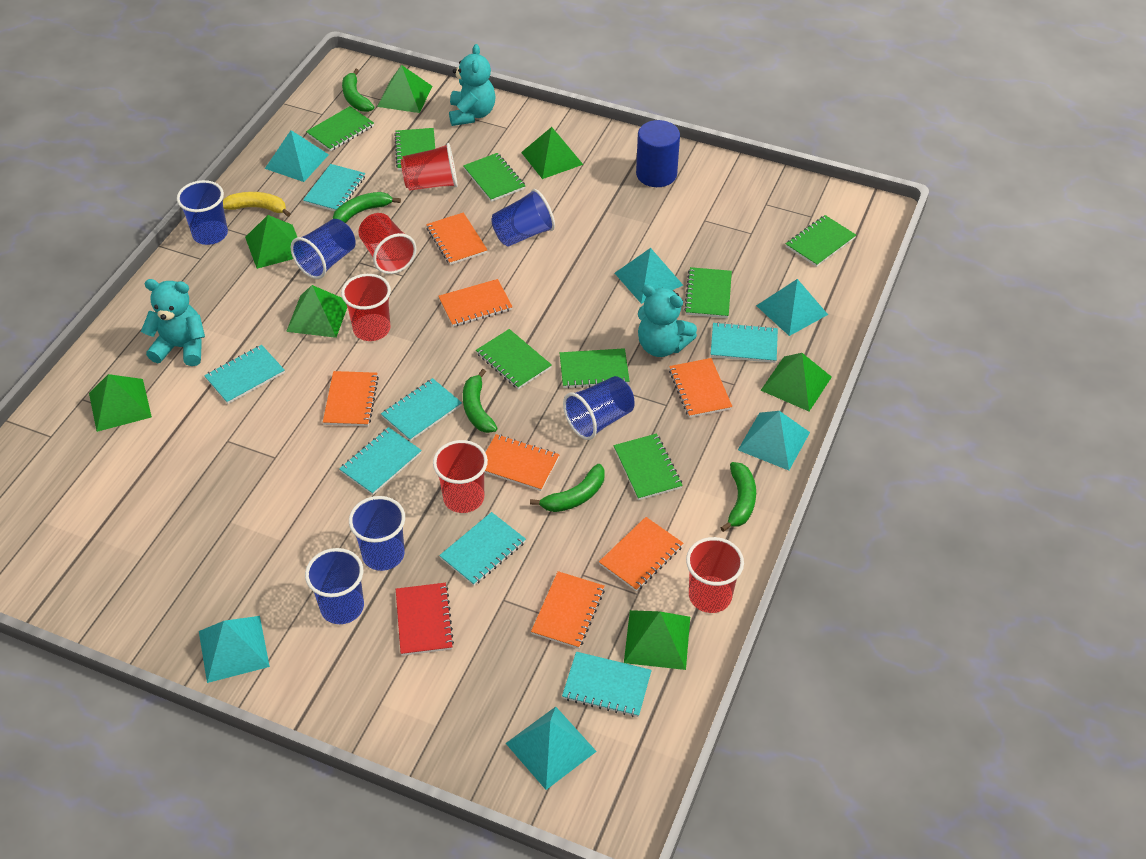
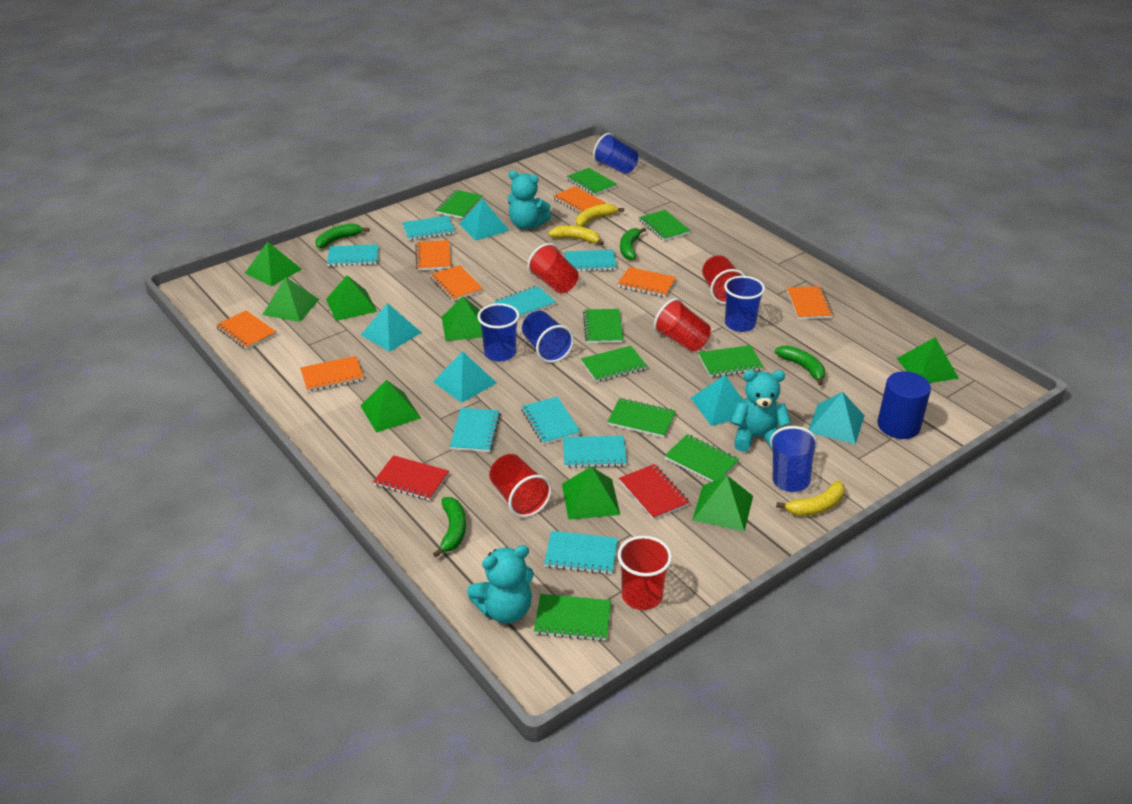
blue cup: 6 -> 5
green banana: 5 -> 4
green notebook: 8 -> 9
green pyramid: 7 -> 8
red notebook: 1 -> 2
turquoise notebook: 7 -> 8
turquoise pyramid: 6 -> 5
yellow banana: 1 -> 3

